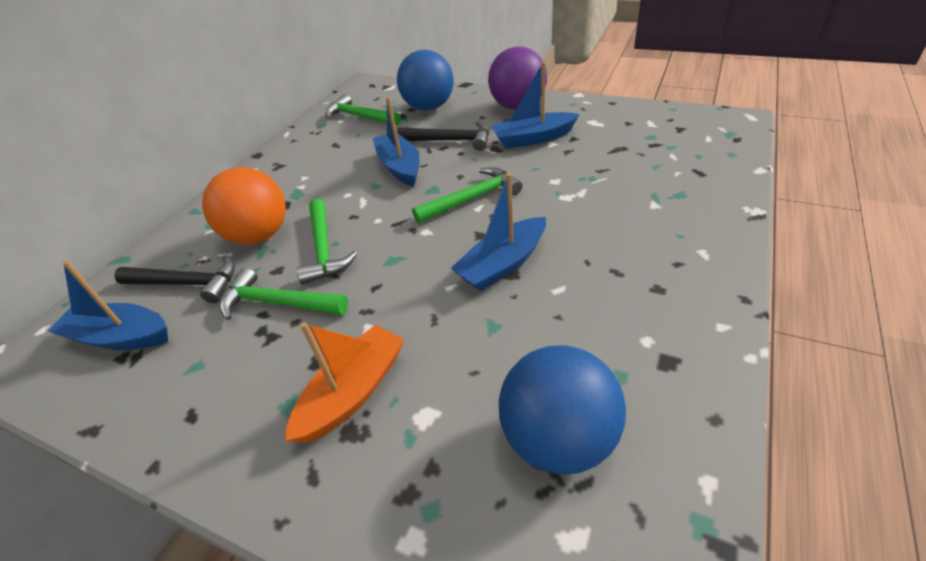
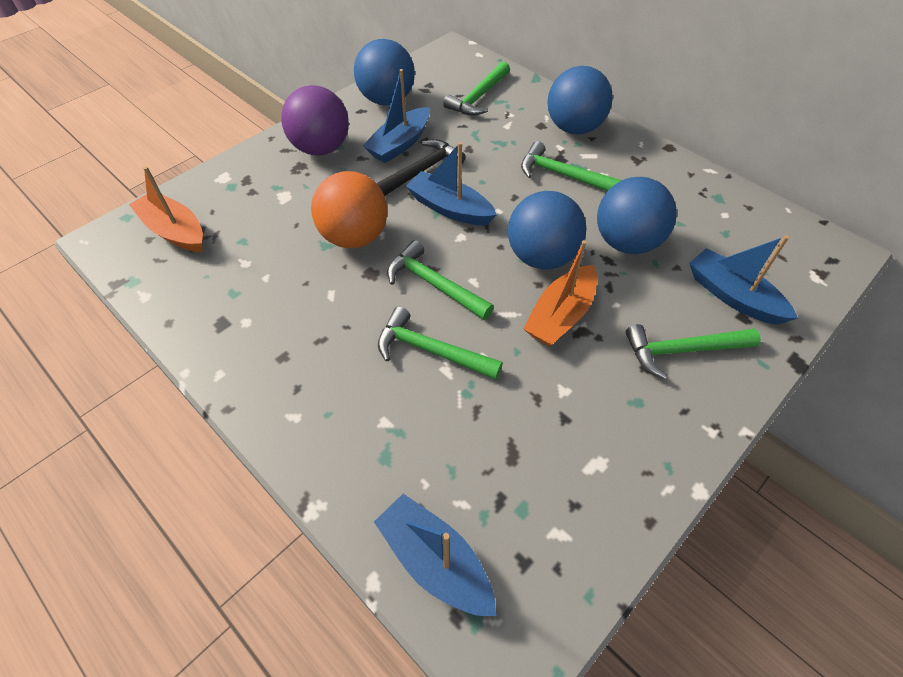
black hammer: 2 -> 1
blue ball: 2 -> 4
green hammer: 4 -> 5
orange boat: 1 -> 2

